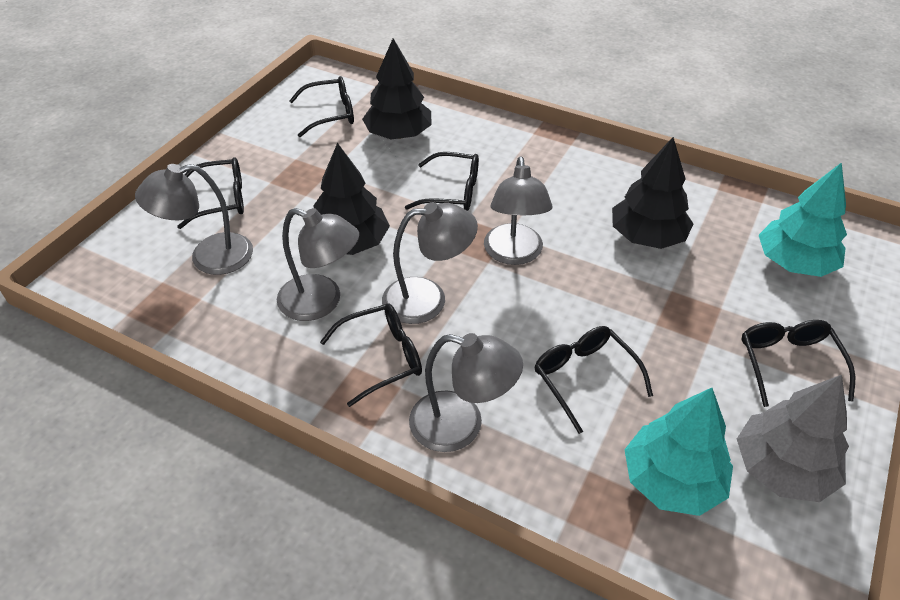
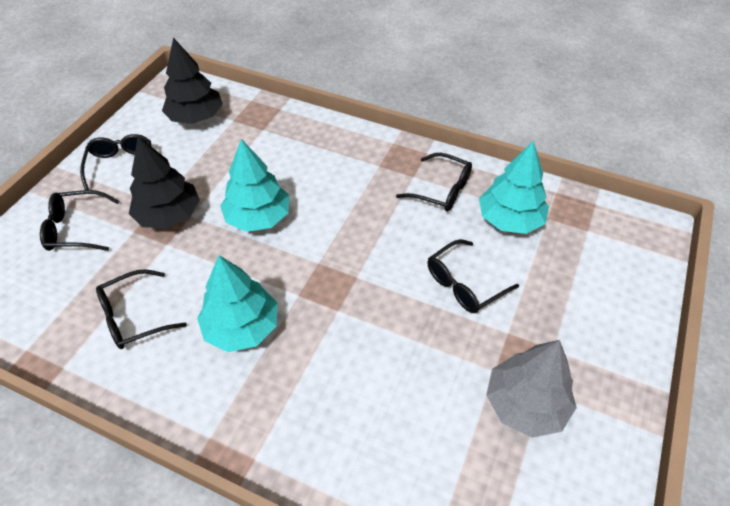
black glasses: 6 -> 5
black tree: 3 -> 2
grey lamp: 5 -> 0
turquoise tree: 2 -> 3

